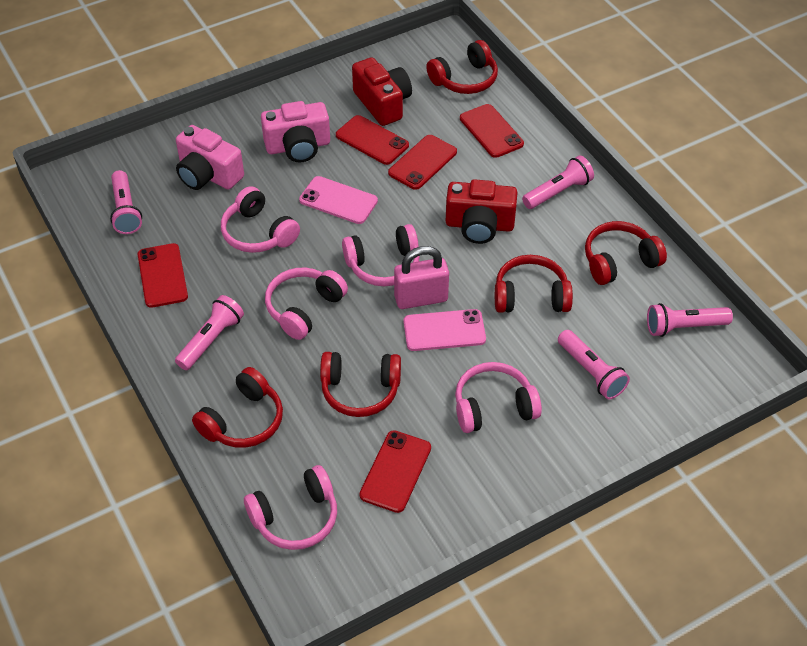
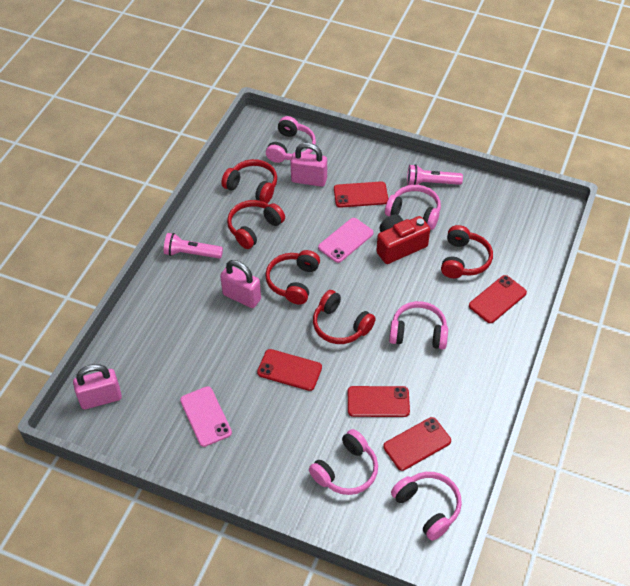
pink camera: 2 -> 0
pink flashlight: 5 -> 2
pink padlock: 1 -> 3
red camera: 2 -> 1

